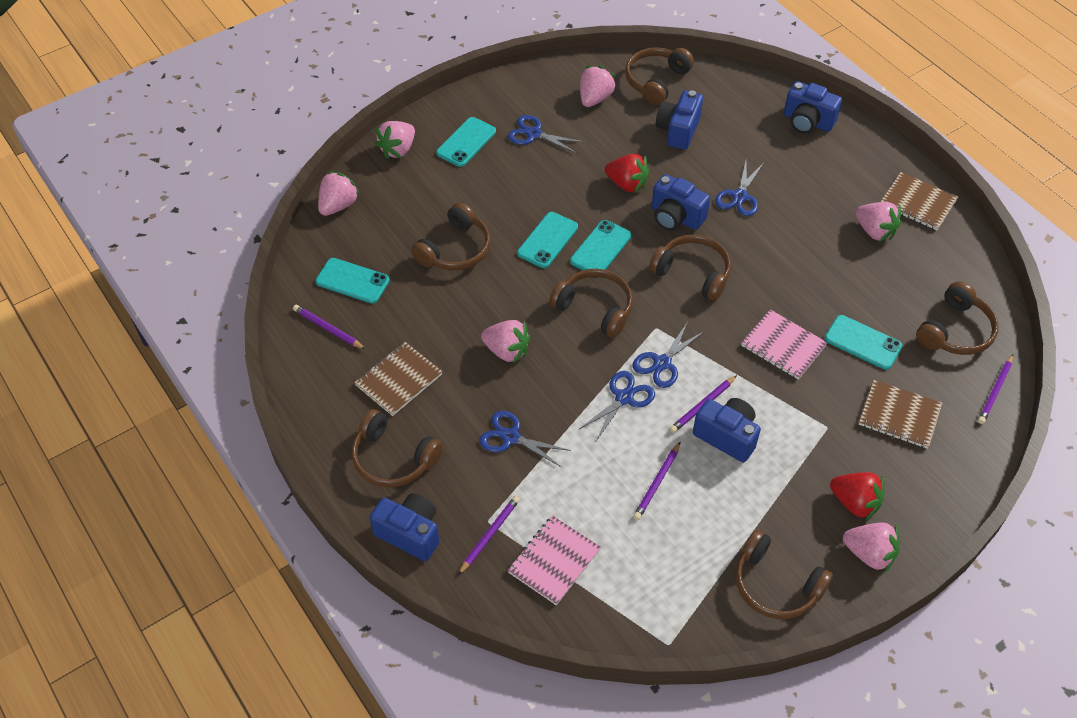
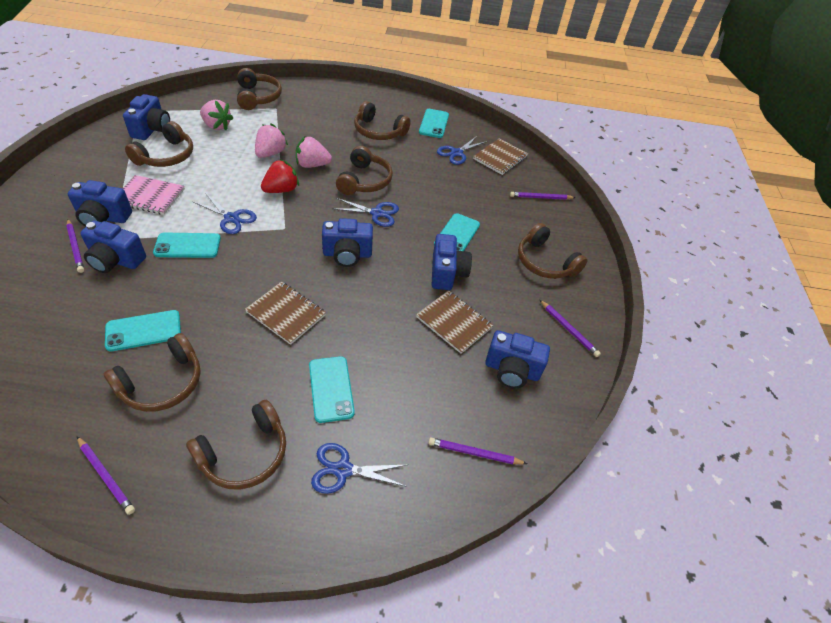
blue camera: 5 -> 6
blue scissors: 5 -> 4
pink notebook: 2 -> 1
pink strawberry: 6 -> 3
red strawberry: 2 -> 1

